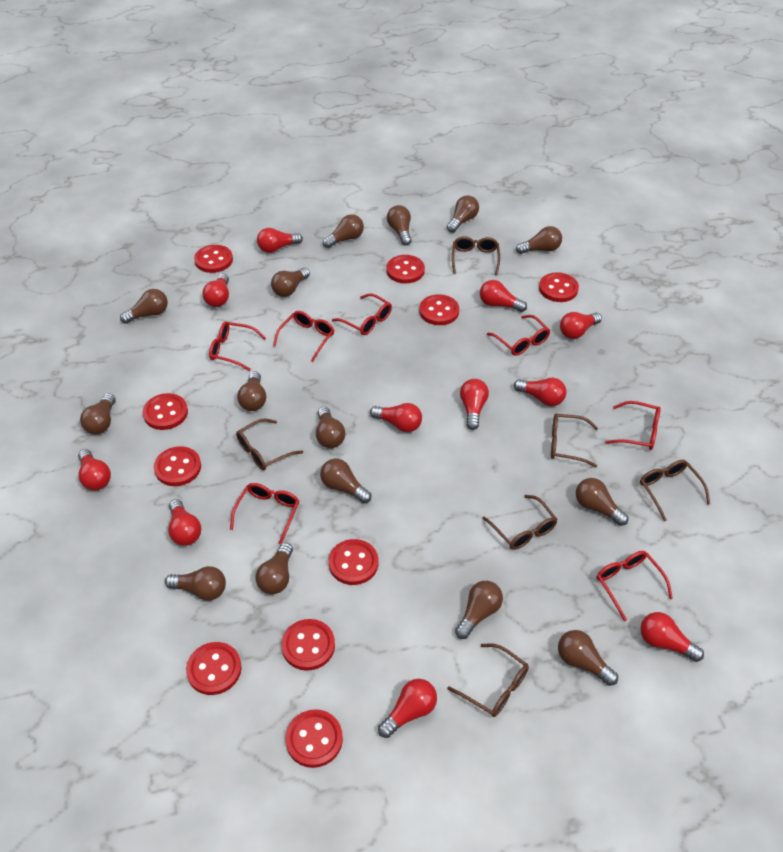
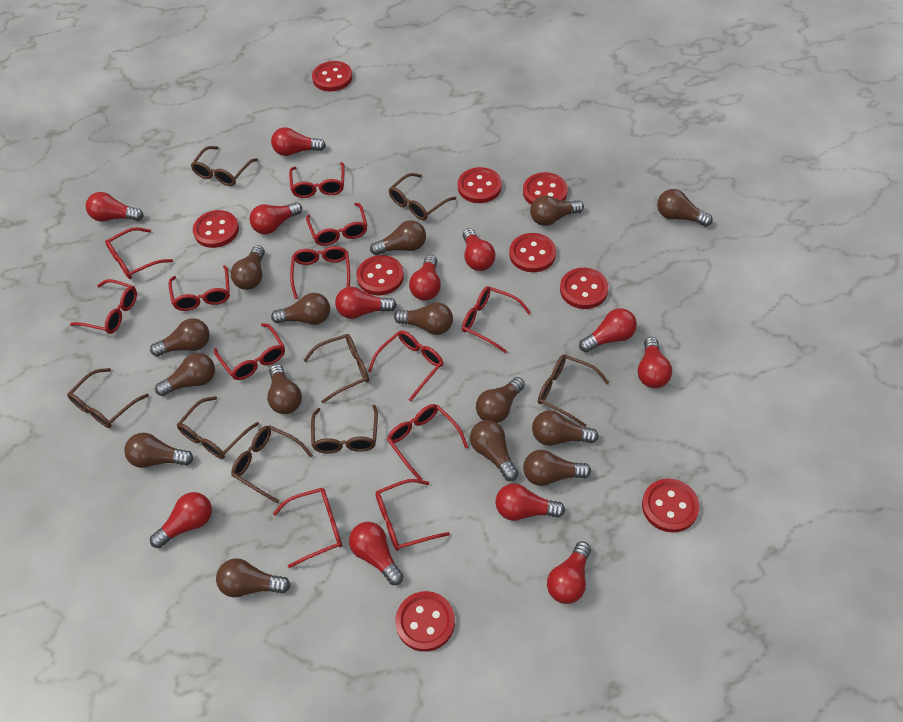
brown glasses: 6 -> 8
red button: 10 -> 9
red glasses: 7 -> 12
red light bulb: 11 -> 12

